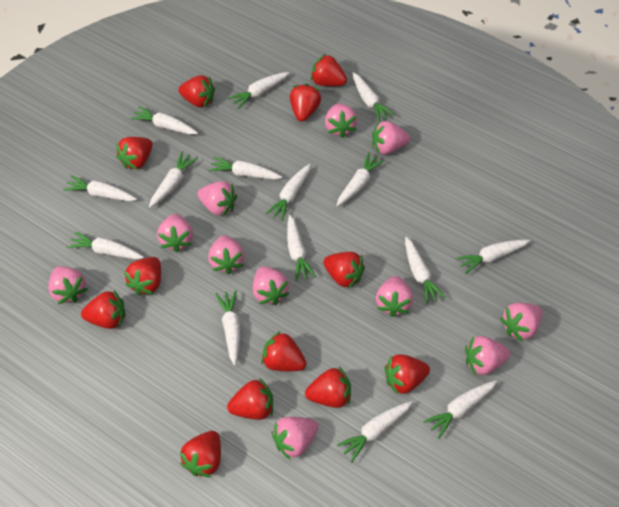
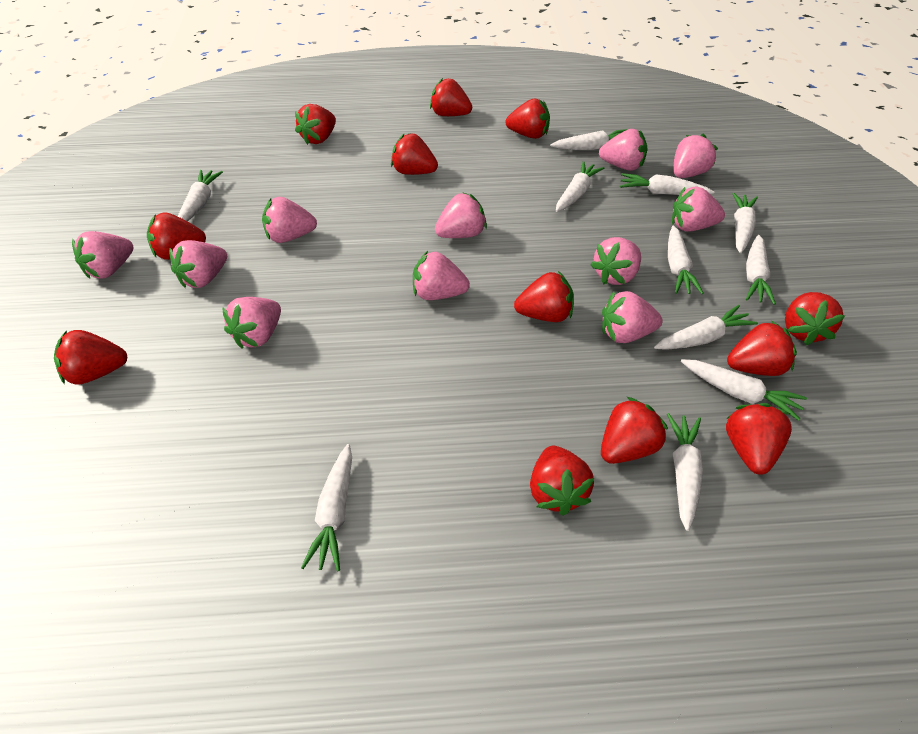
white carrot: 15 -> 11

